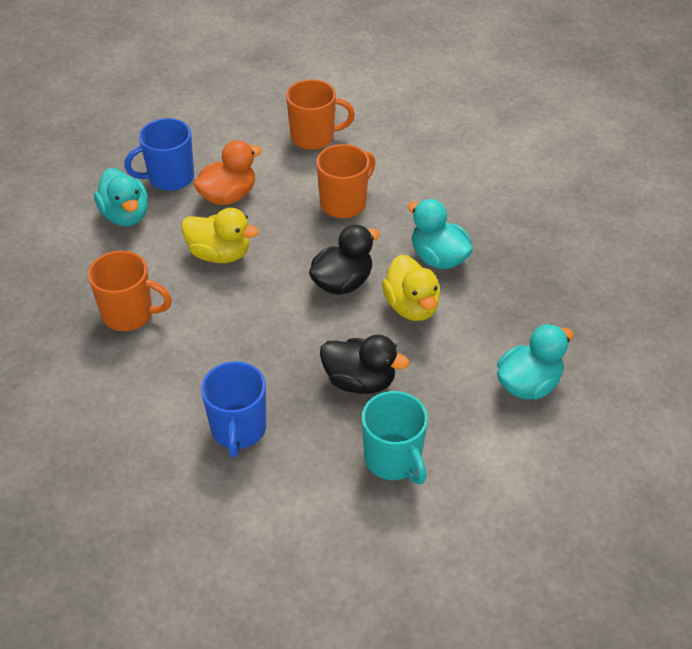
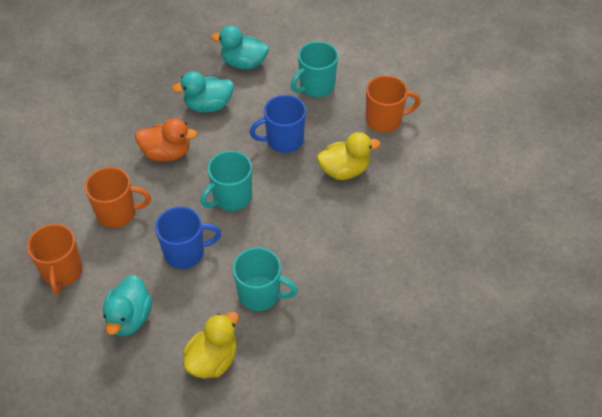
black duck: 2 -> 0
turquoise mug: 1 -> 3

